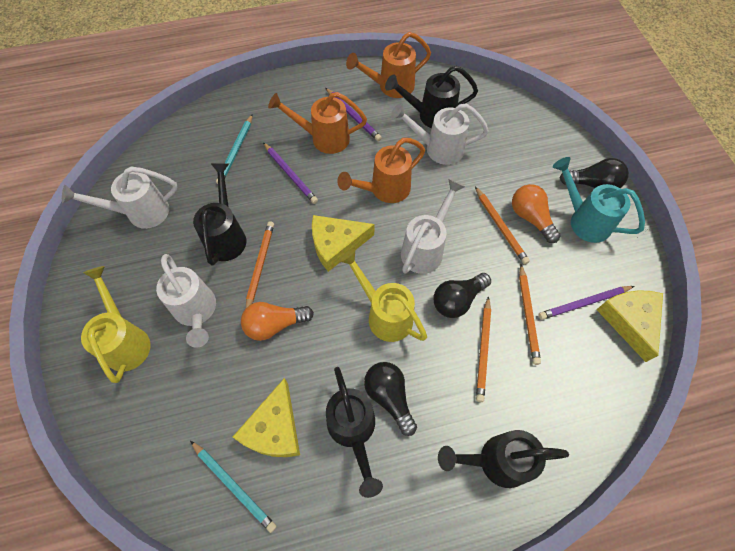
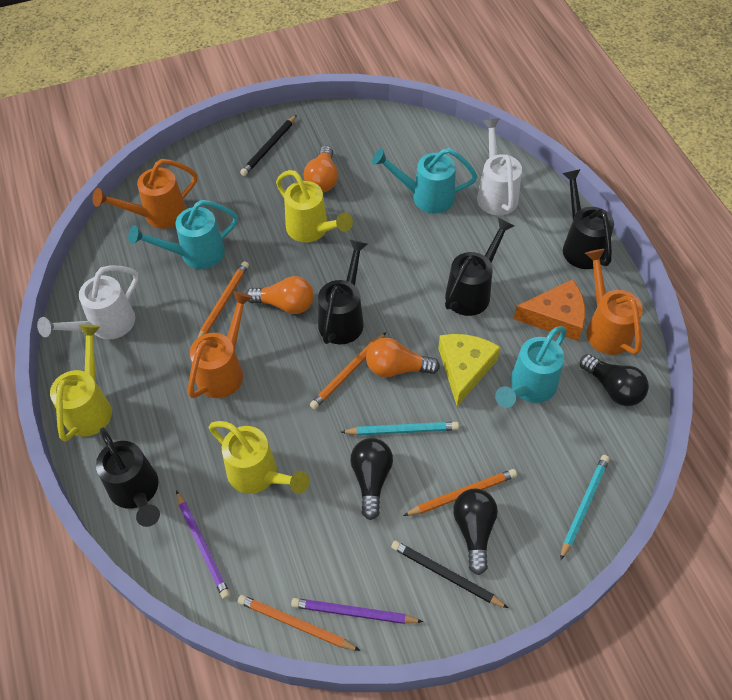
black pencil: 0 -> 2
orange cheese: 0 -> 1
orange light bulb: 2 -> 3
purple pencil: 3 -> 2
turquoise watering can: 1 -> 3
white watering can: 4 -> 2
yellow cheese: 3 -> 1
yellow watering can: 2 -> 3

